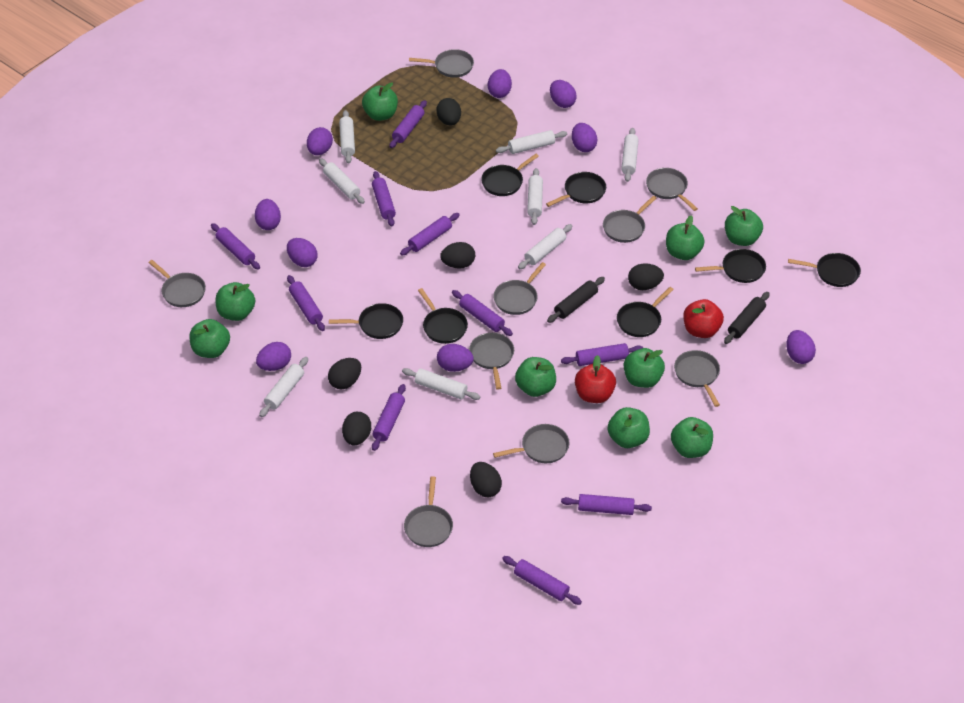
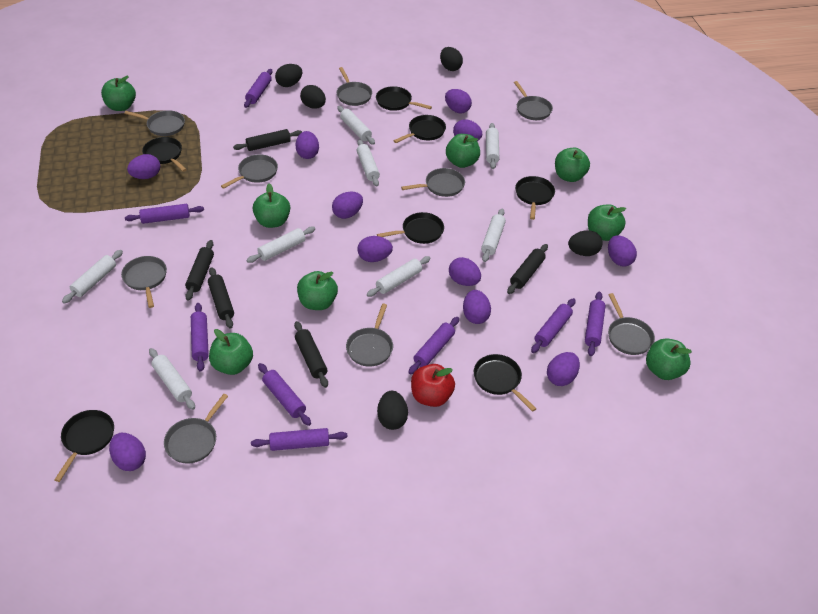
black egg: 6 -> 5
black rolling pin: 2 -> 5
green apple: 9 -> 8
purple egg: 9 -> 11
purple rolling pin: 10 -> 8
red apple: 2 -> 1

